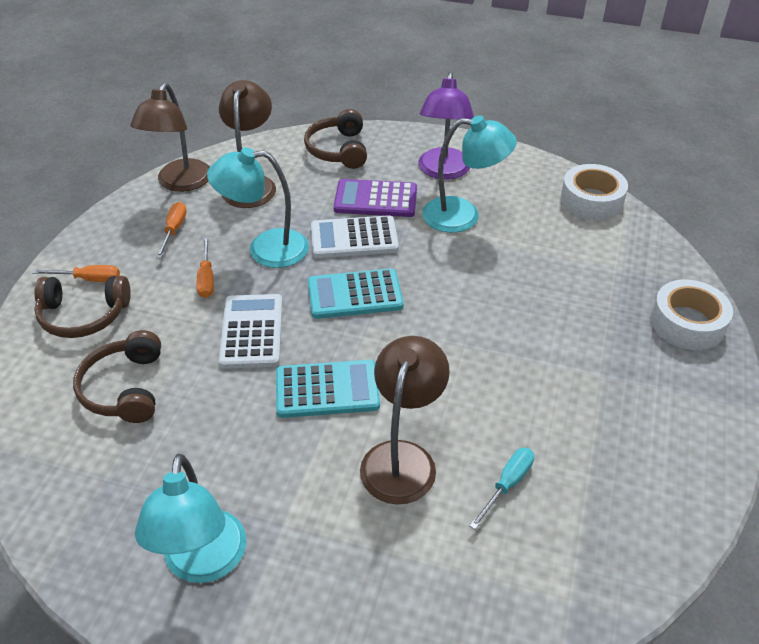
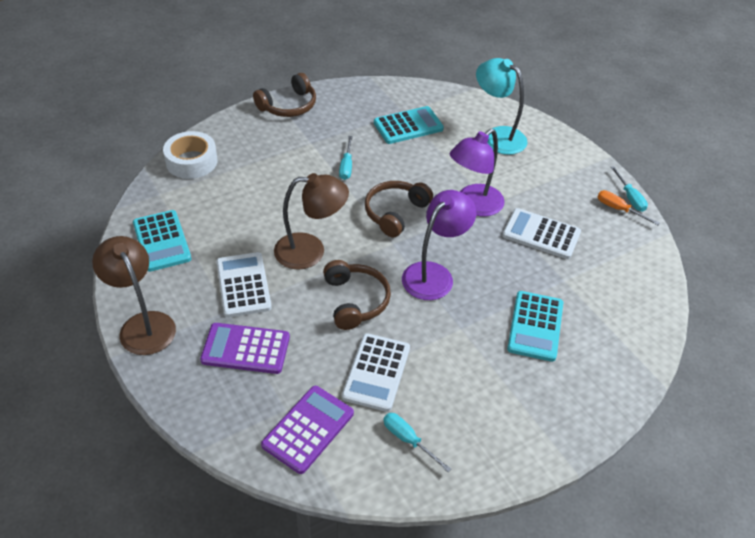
brown lamp: 3 -> 2
orange screwdriver: 3 -> 1
purple calculator: 1 -> 2
purple lamp: 1 -> 2
turquoise calculator: 2 -> 3
turquoise lamp: 3 -> 1
turquoise screwdriver: 1 -> 3
white calculator: 2 -> 3
white tape: 2 -> 1

